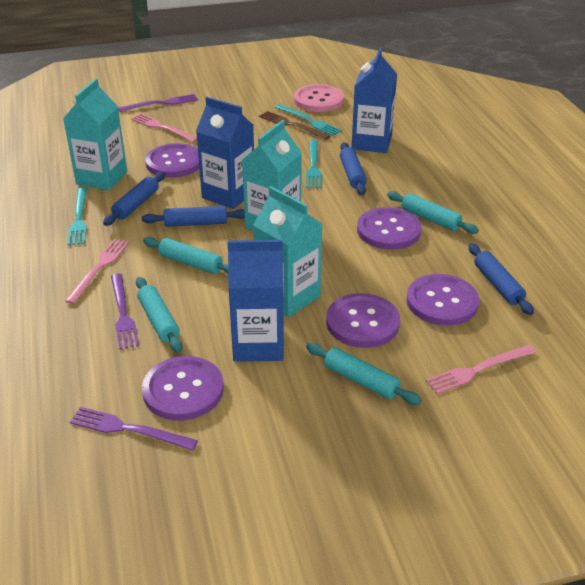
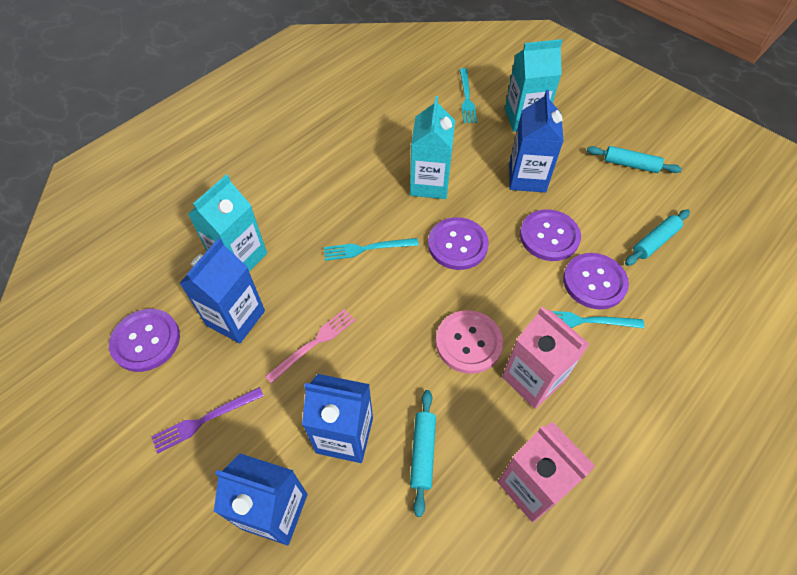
blue carton: 3 -> 4
blue rolling pin: 4 -> 0
brown fork: 1 -> 0
pink carton: 0 -> 2
pink fork: 3 -> 1
purple button: 5 -> 4
purple fork: 3 -> 1
turquoise rolling pin: 4 -> 3

